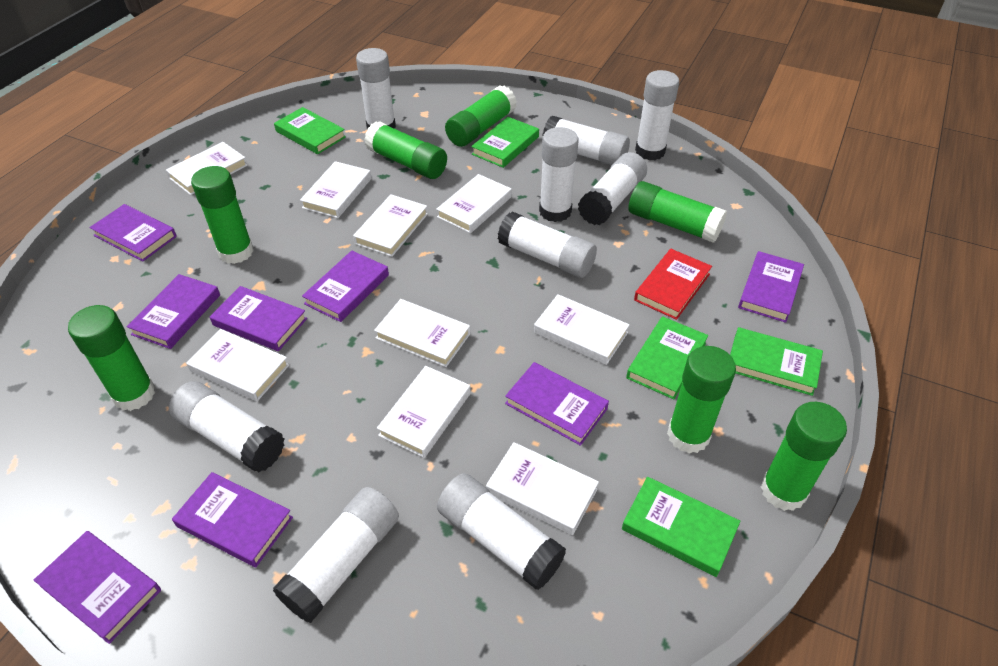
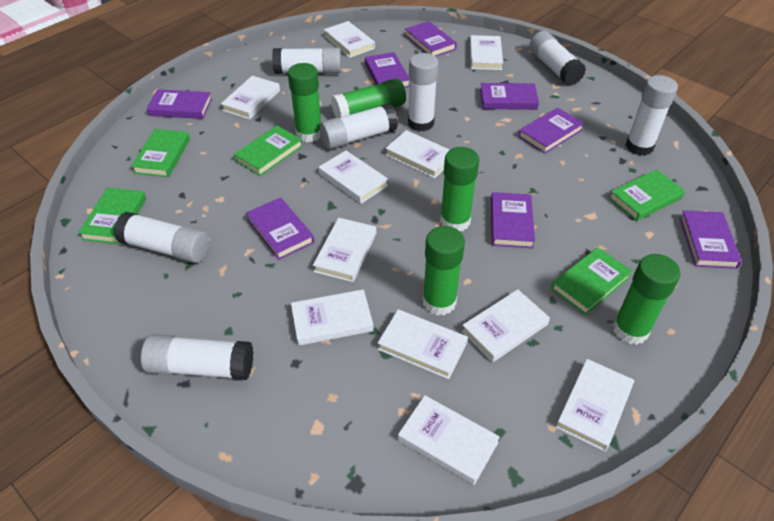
green glue stick: 7 -> 5
red book: 1 -> 0
white book: 9 -> 11
white glue stick: 9 -> 7

